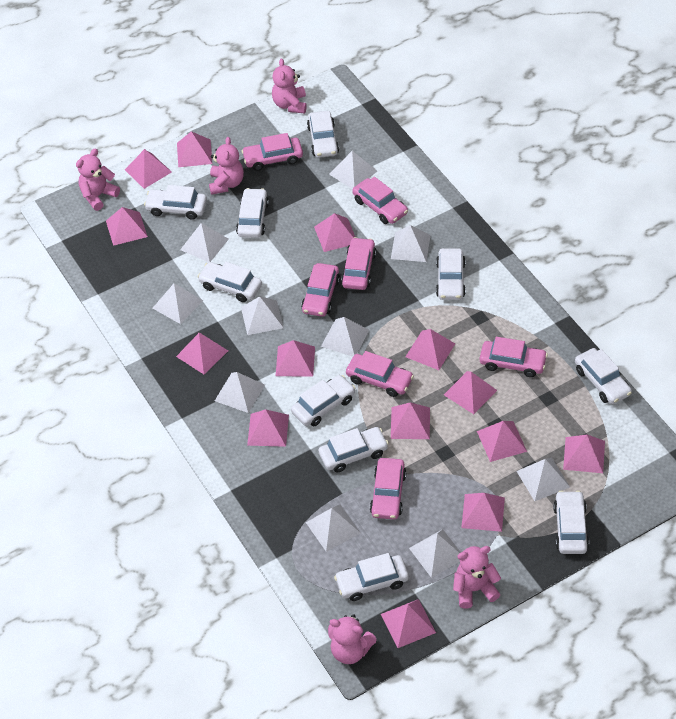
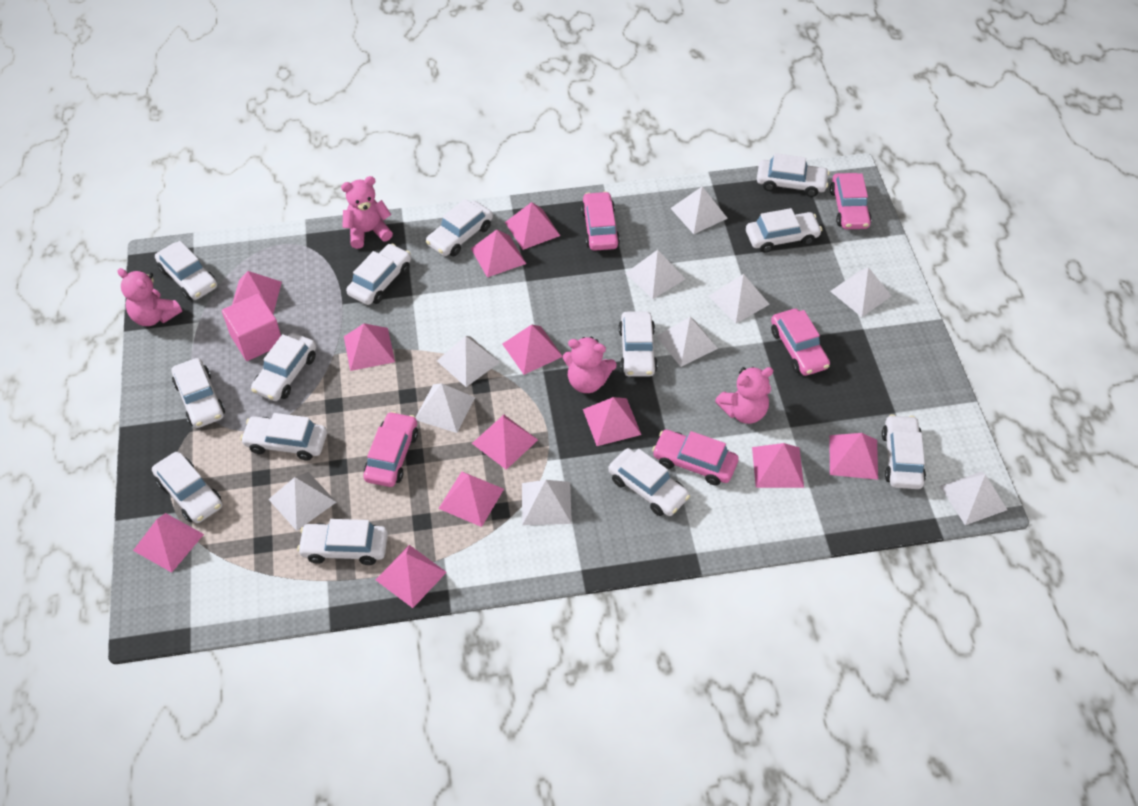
pink car: 7 -> 5
pink cube: 0 -> 1
pink pyramid: 14 -> 12
pink teddy bear: 5 -> 4
white car: 10 -> 13

